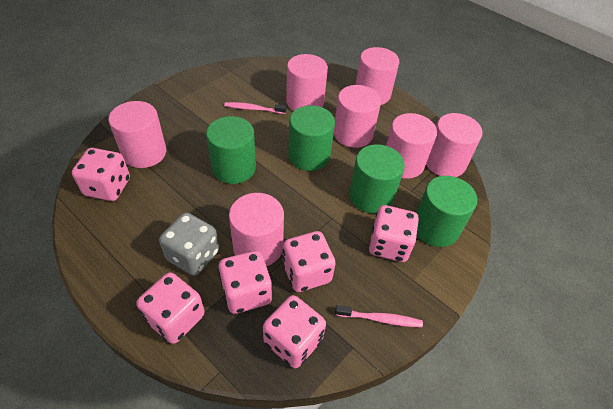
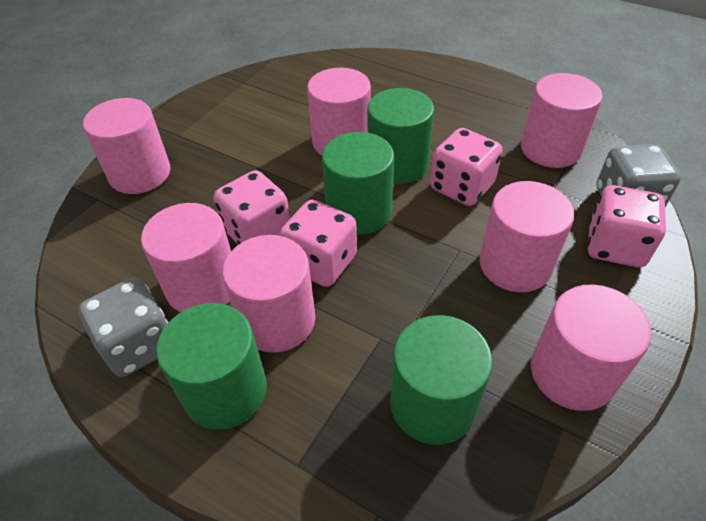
grey dice: 1 -> 2
pink dice: 6 -> 4
pink toothbrush: 2 -> 0

